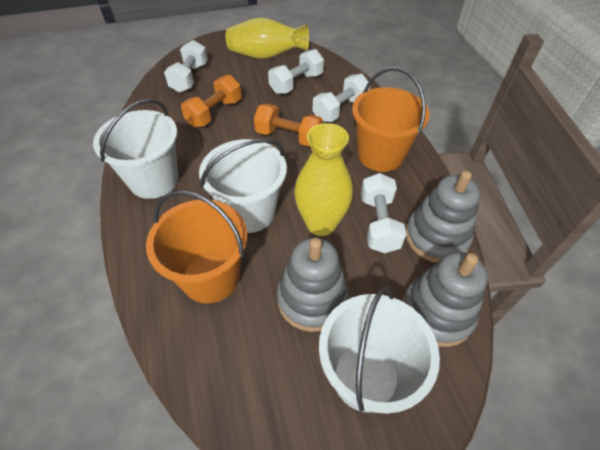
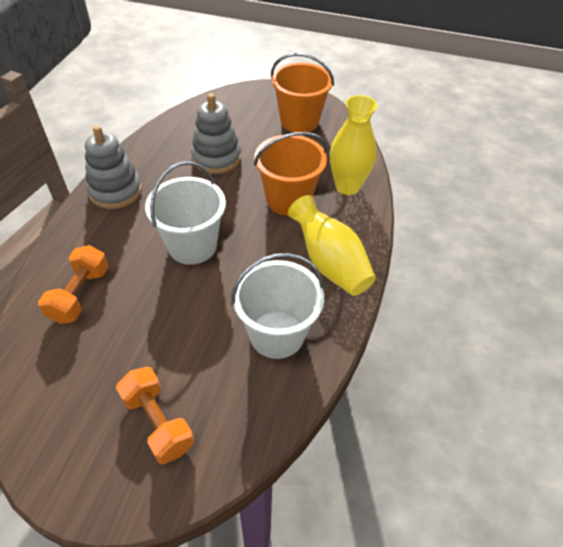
grey stacking toy: 3 -> 2
white bucket: 3 -> 2
white dumbbell: 4 -> 0

